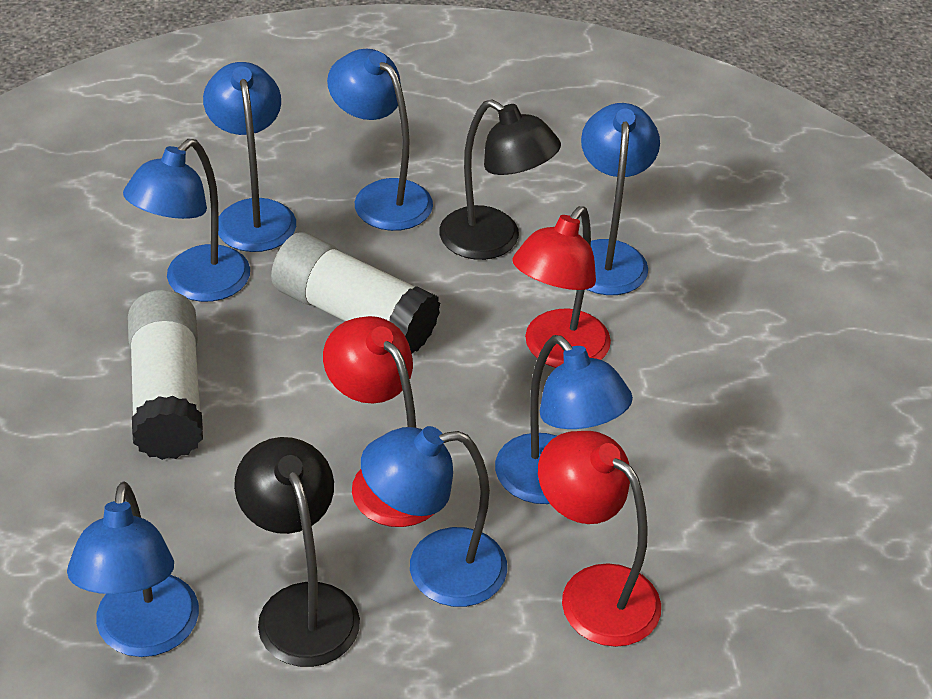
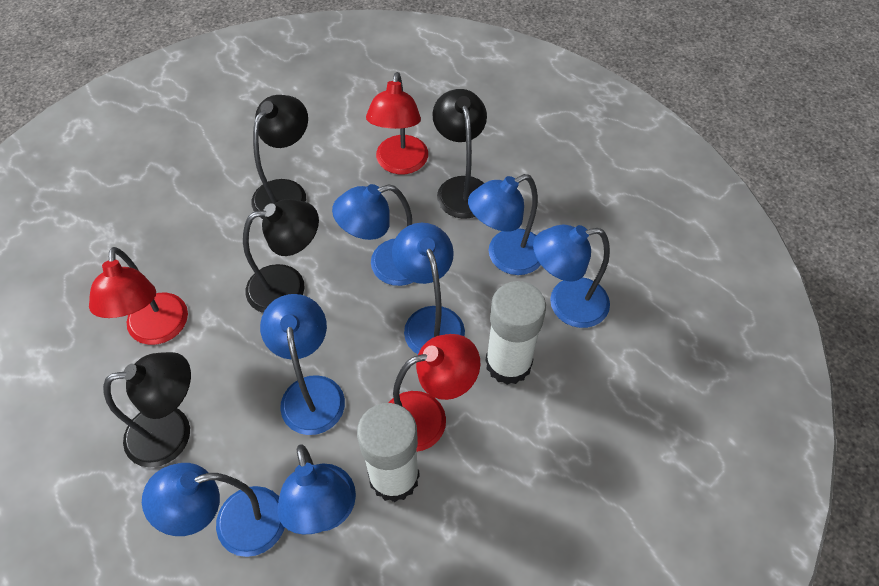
black lamp: 2 -> 4

